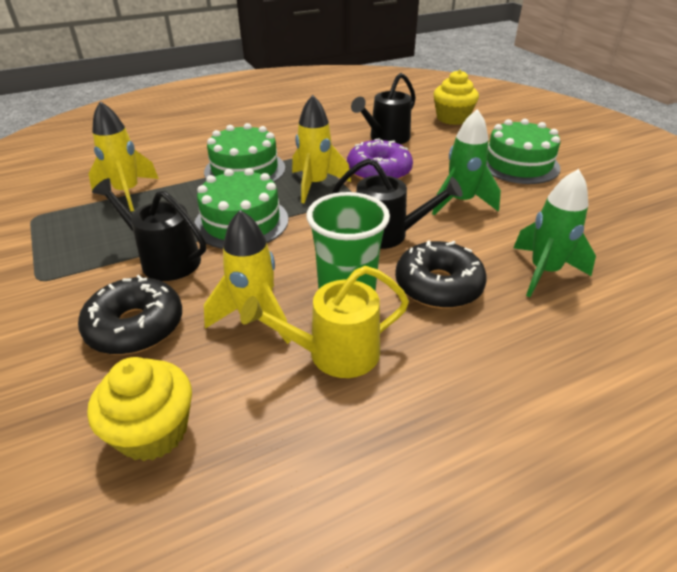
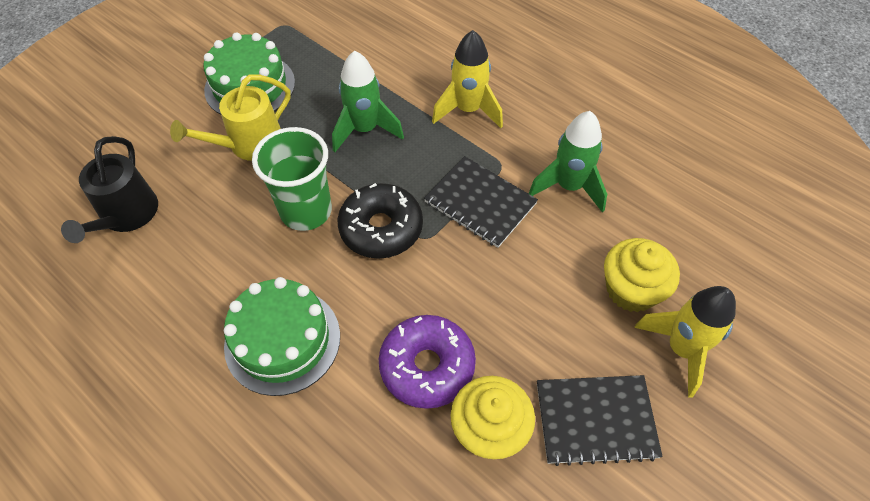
black donut: 2 -> 1
black notebook: 0 -> 2
black watering can: 3 -> 1
green cake: 3 -> 2
yellow rocket: 3 -> 2

